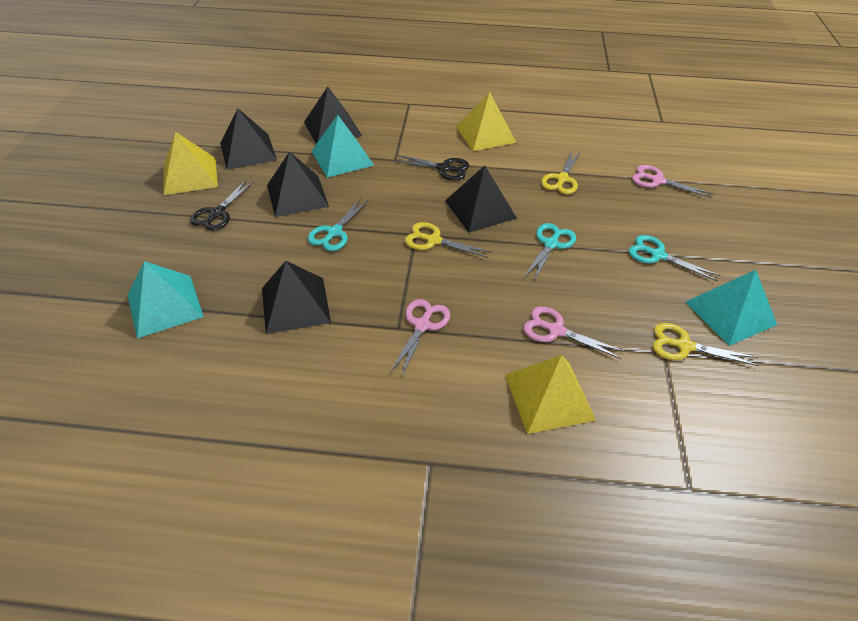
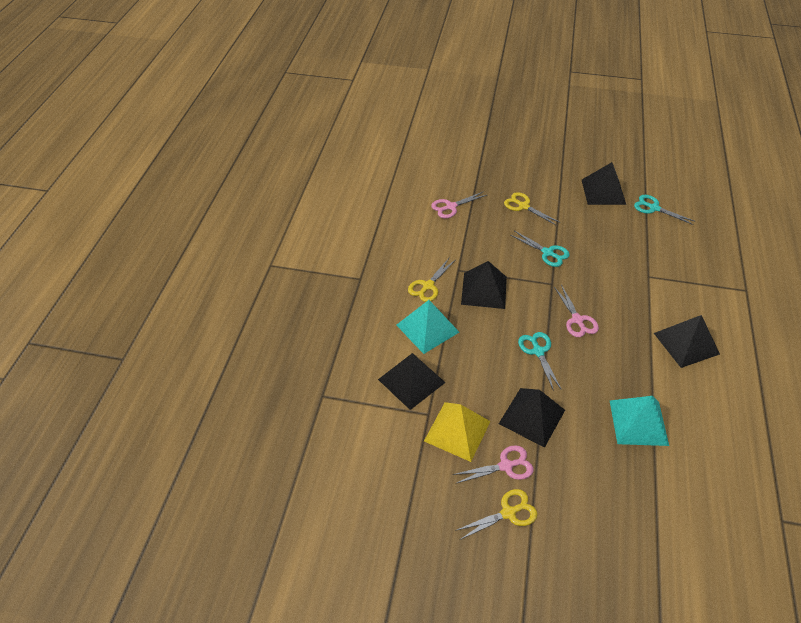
black scissors: 2 -> 0
turquoise pyramid: 3 -> 2
yellow pyramid: 3 -> 1

